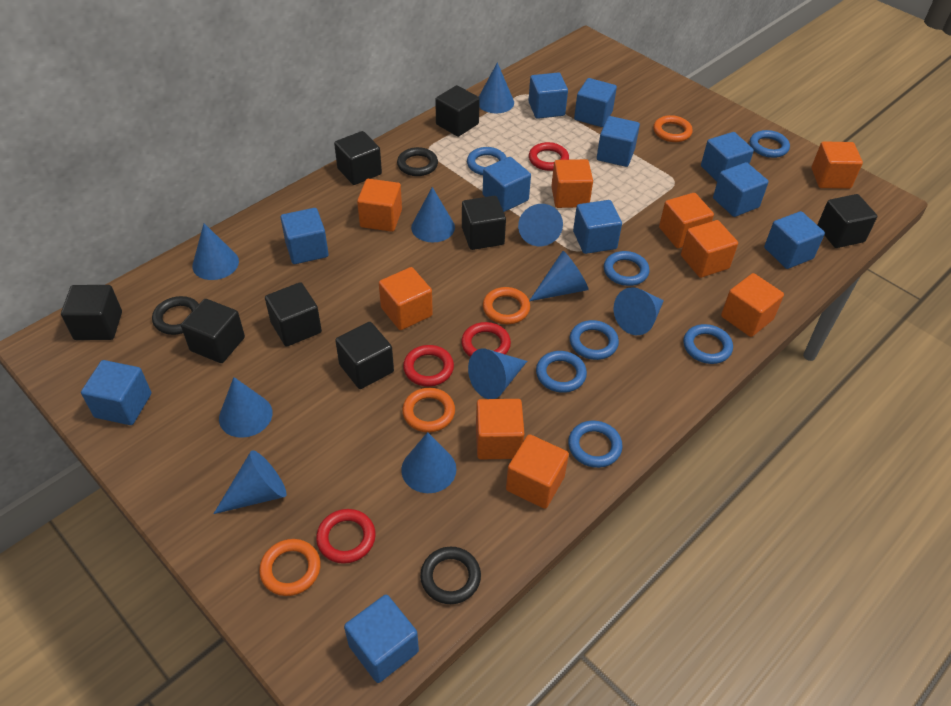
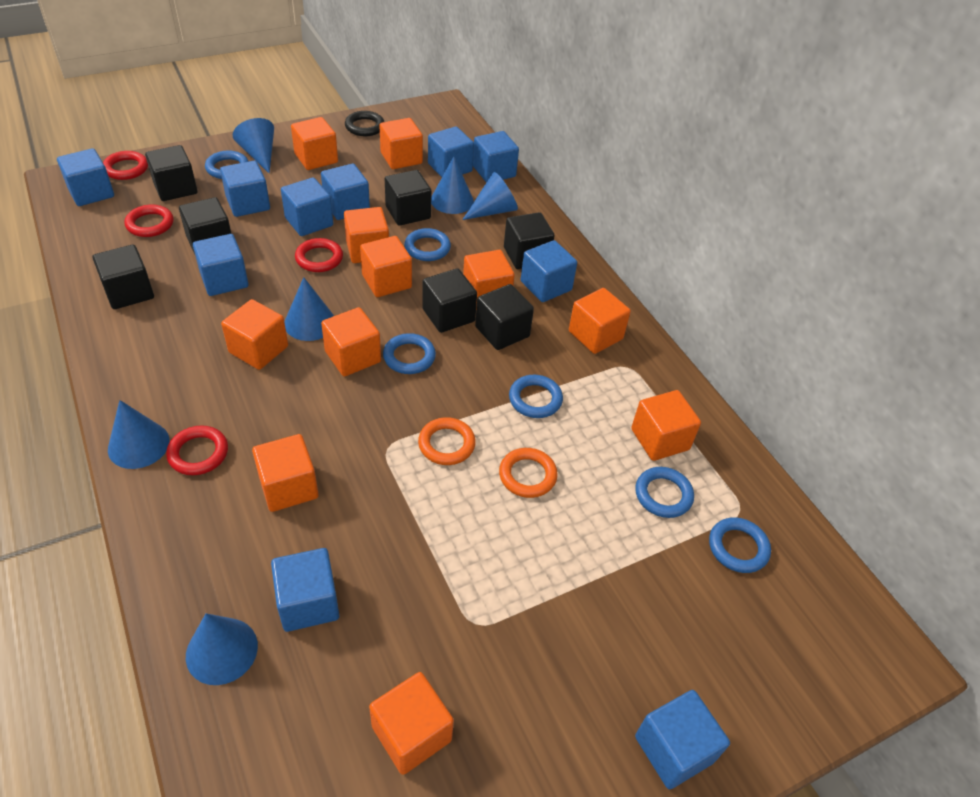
black cube: 8 -> 7
black ring: 3 -> 1
blue cone: 10 -> 6
blue cube: 11 -> 10
blue ring: 7 -> 6
orange cube: 9 -> 11
orange ring: 4 -> 2

